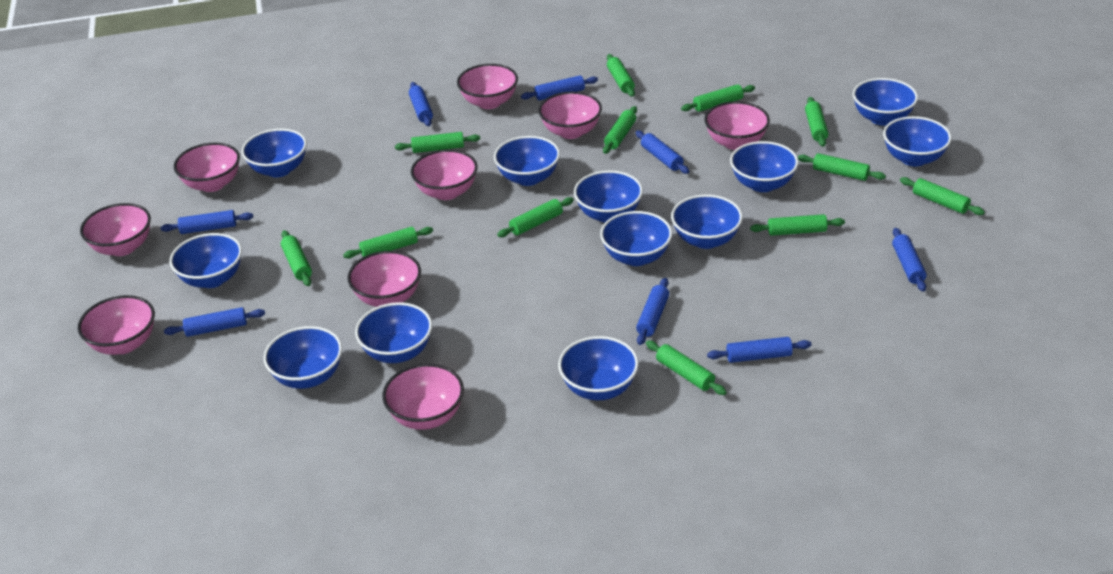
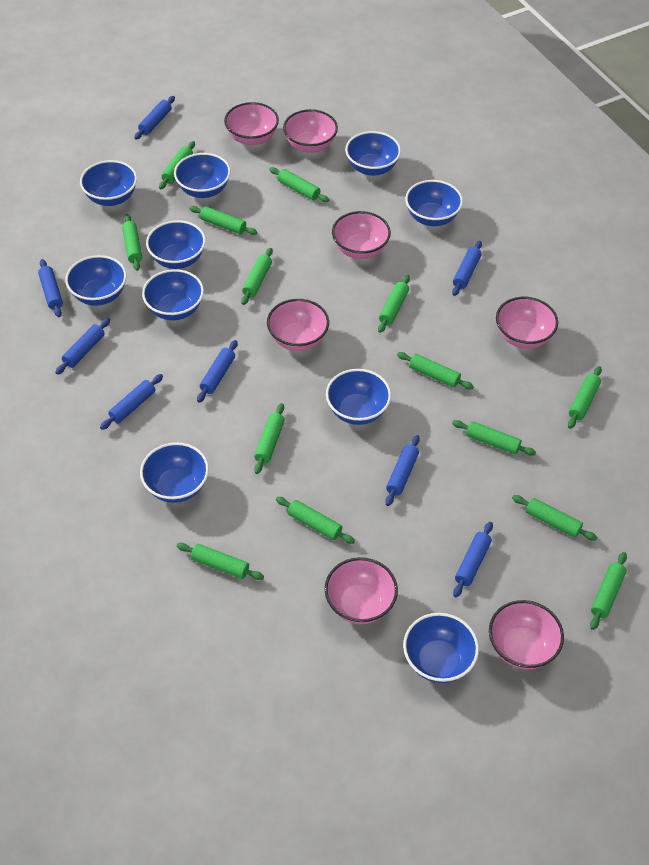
blue bowl: 12 -> 10
green rolling pin: 12 -> 14
pink bowl: 9 -> 7

